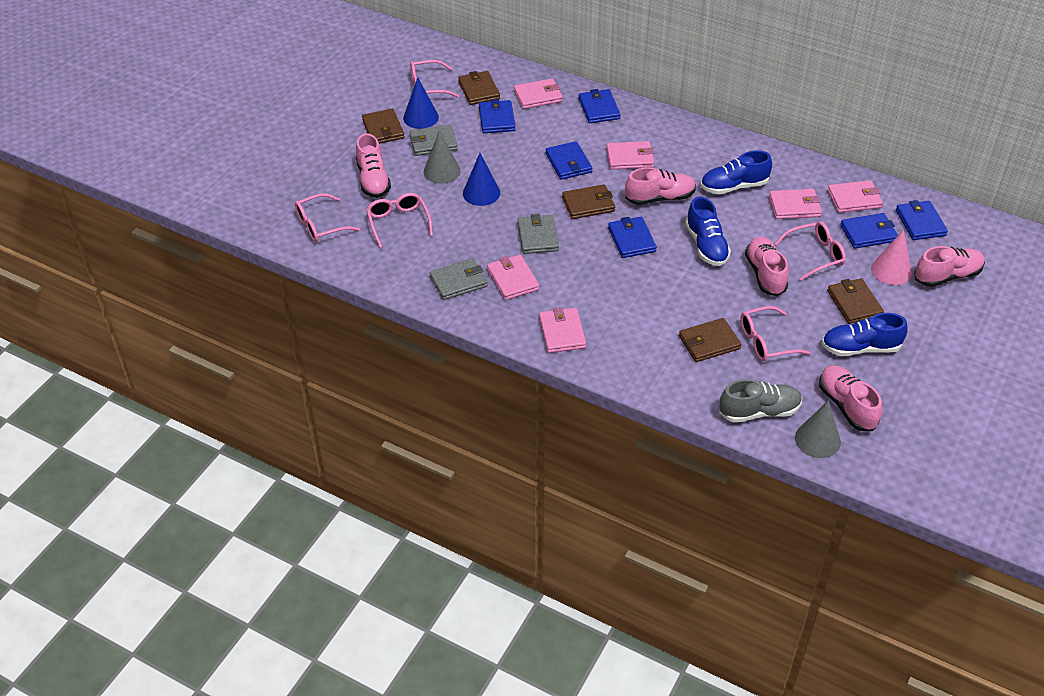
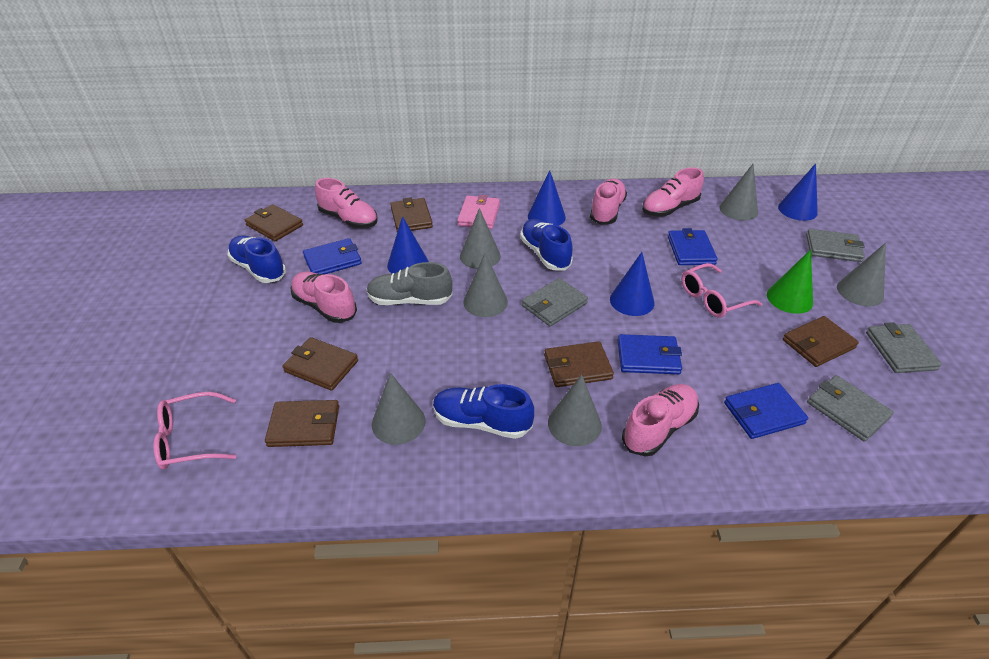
blue cone: 2 -> 4
blue wallet: 6 -> 4
brown wallet: 5 -> 6
green cone: 0 -> 1
grey cone: 2 -> 6
grey wallet: 3 -> 4
pink cone: 1 -> 0
pink glasses: 5 -> 2
pink wallet: 6 -> 1

